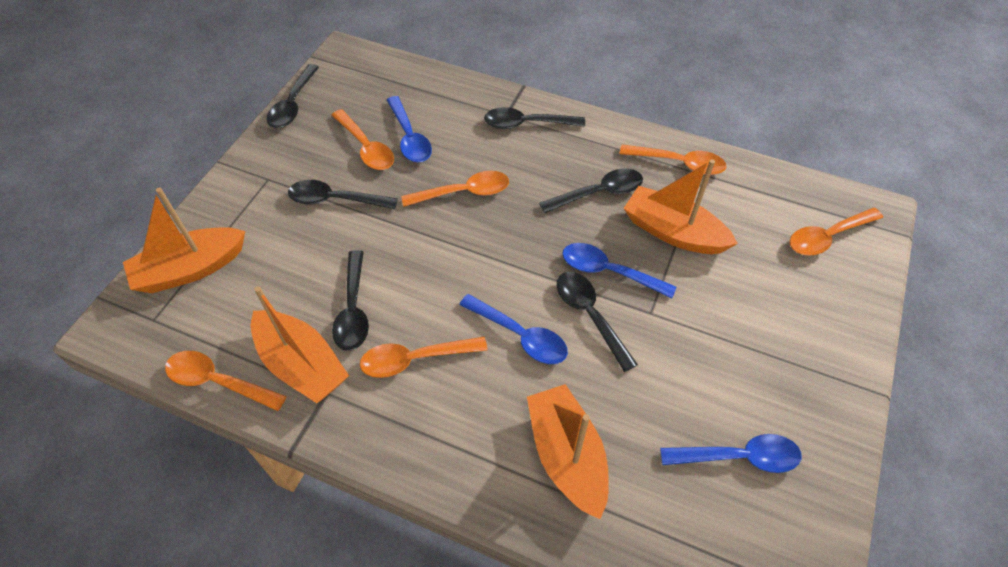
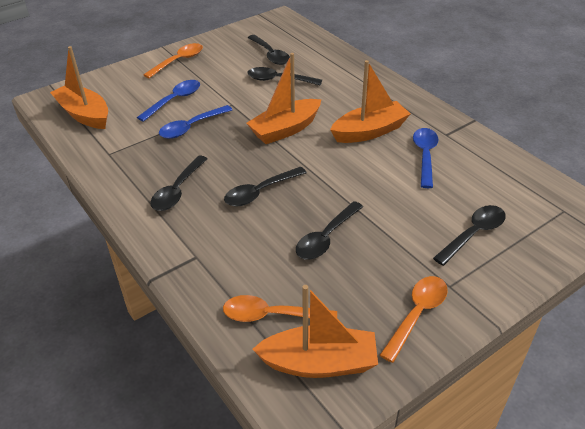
blue spoon: 4 -> 3
orange spoon: 6 -> 3

